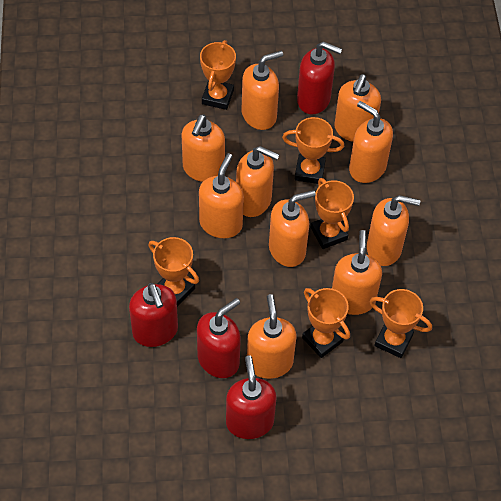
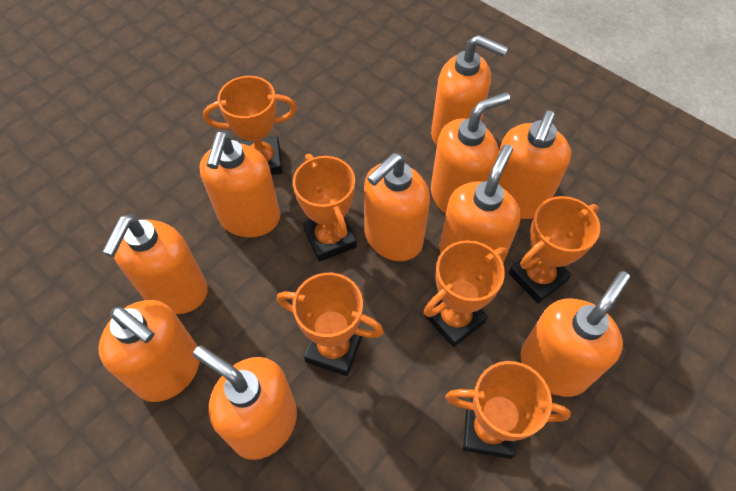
red soap dispenser: 4 -> 0

